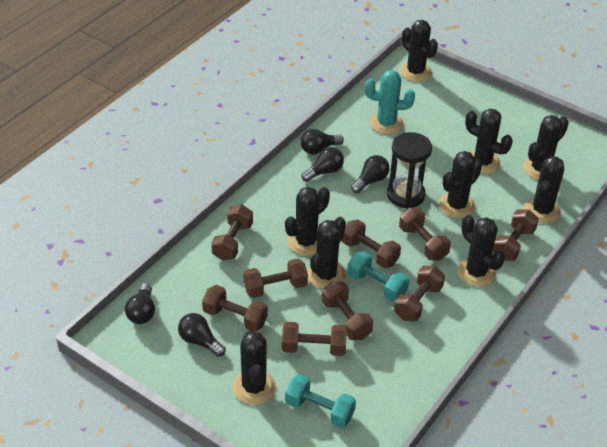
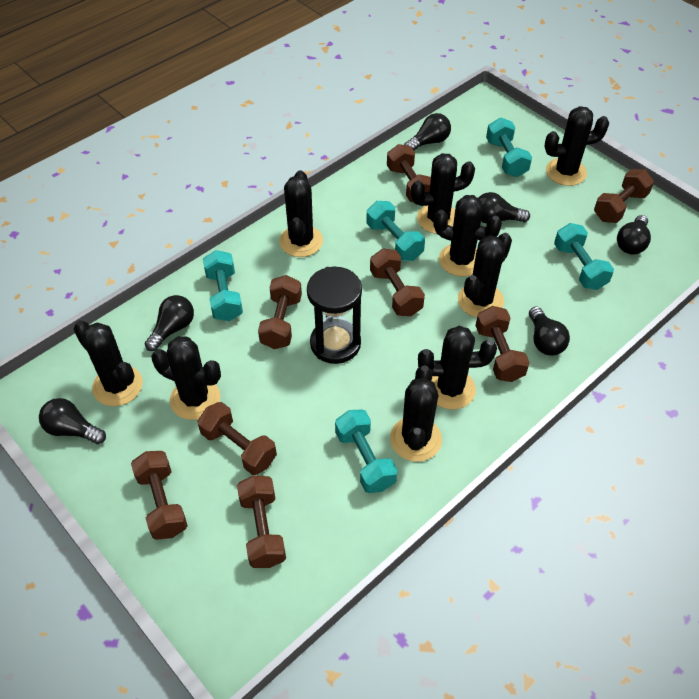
black light bulb: 5 -> 6
brown dumbbell: 9 -> 8
turquoise cactus: 1 -> 0
turquoise dumbbell: 2 -> 5

